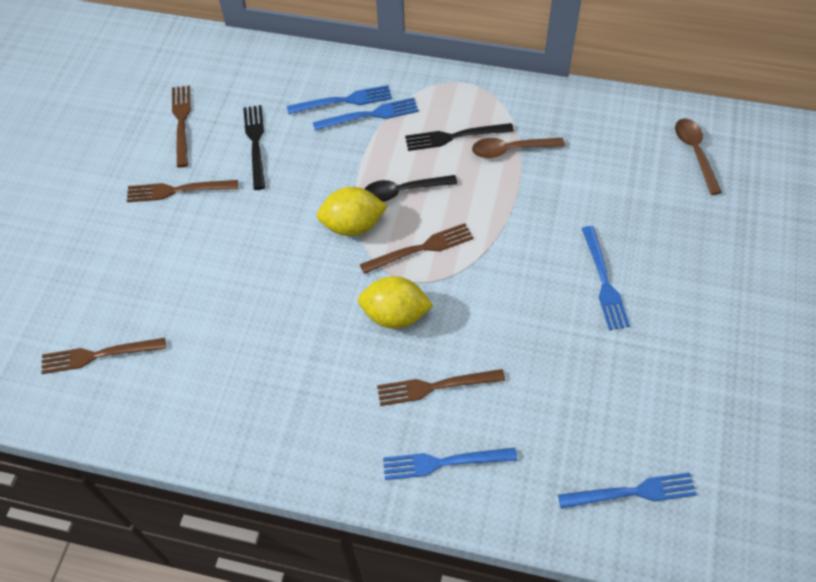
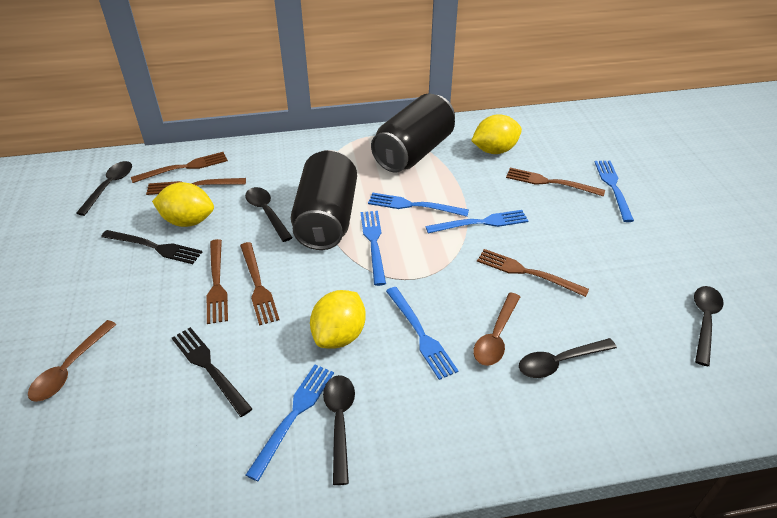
black can: 0 -> 2
black spoon: 1 -> 5
blue fork: 5 -> 6
brown fork: 5 -> 6
yellow lemon: 2 -> 3

